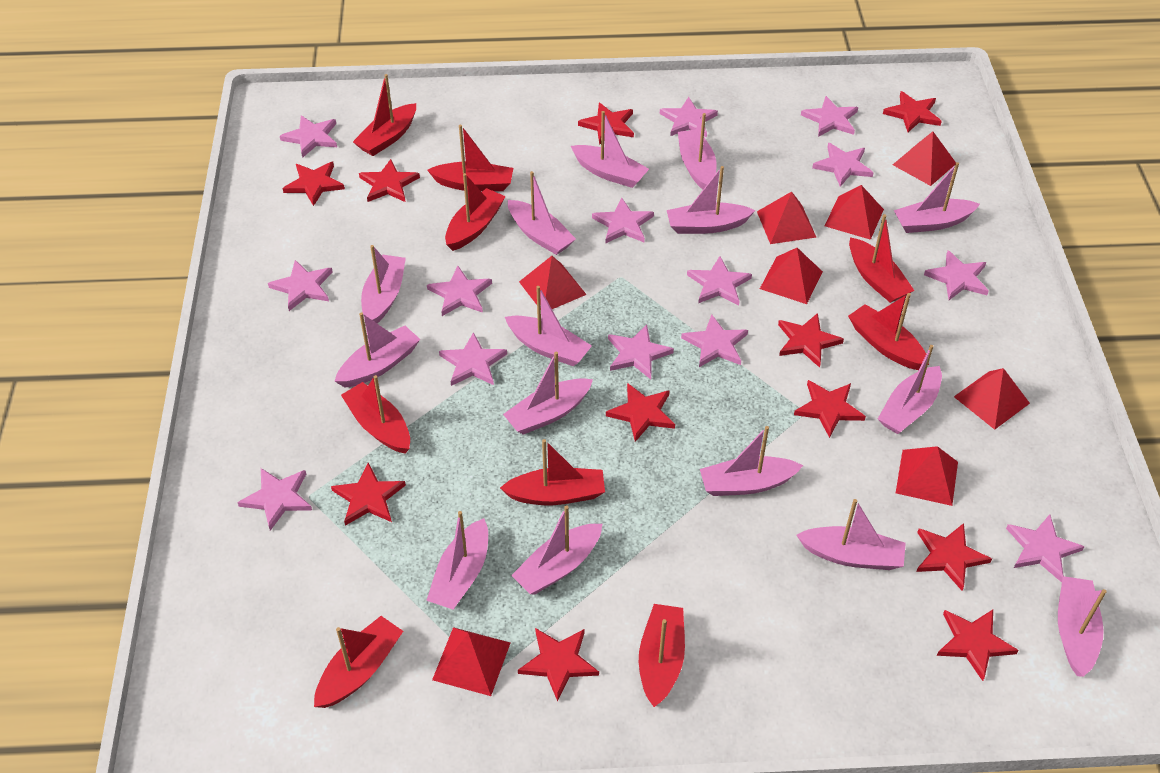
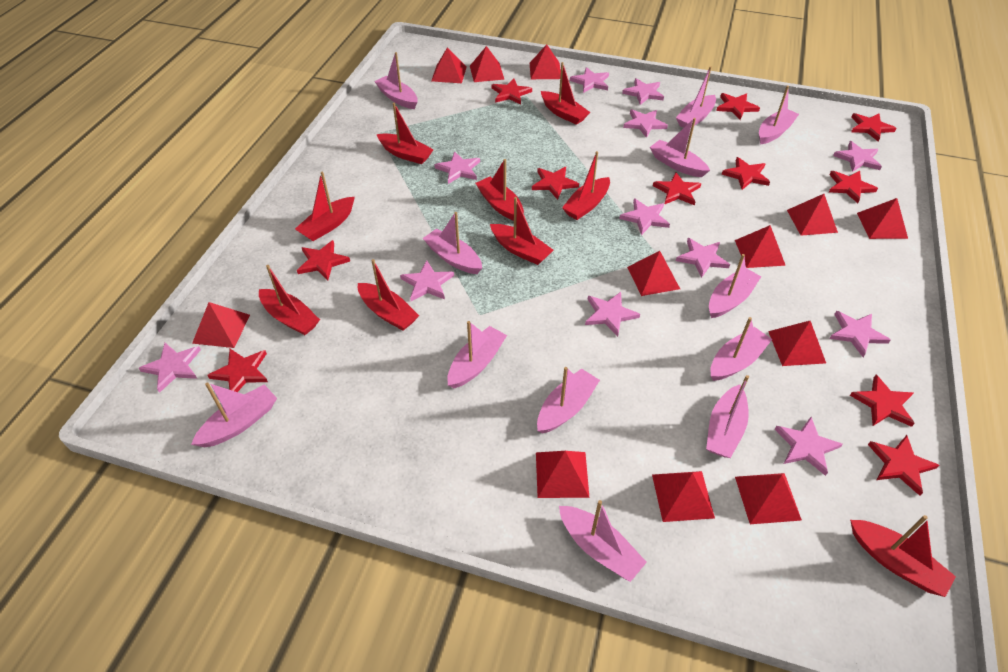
pink boat: 15 -> 12
pink star: 14 -> 12
red pyramid: 8 -> 12

